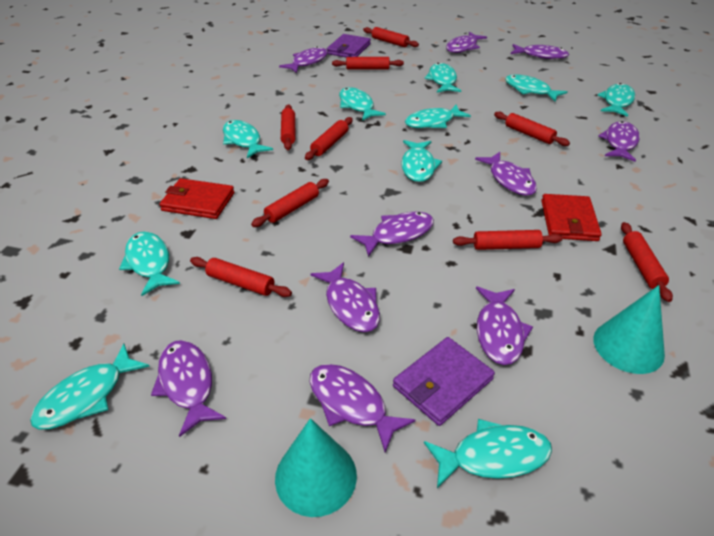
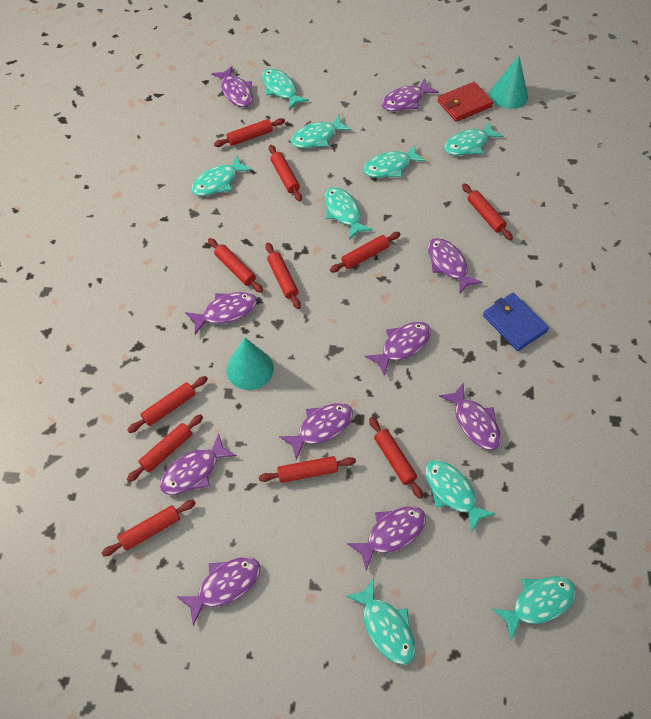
blue wallet: 0 -> 1
purple wallet: 2 -> 0
red rolling pin: 9 -> 11
red wallet: 2 -> 1
turquoise fish: 10 -> 9

